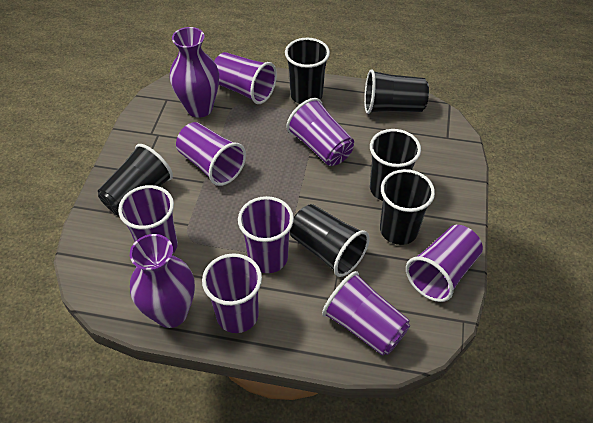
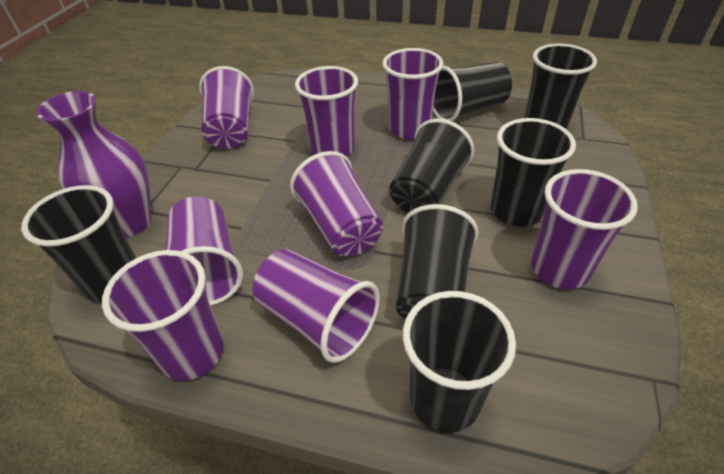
black cup: 6 -> 7
purple vase: 2 -> 1

